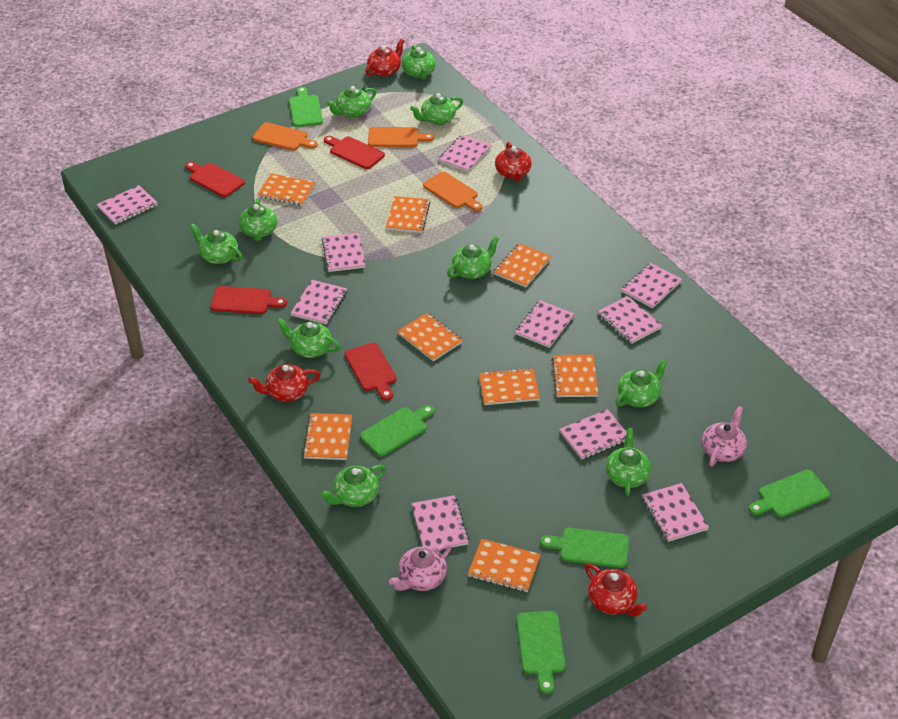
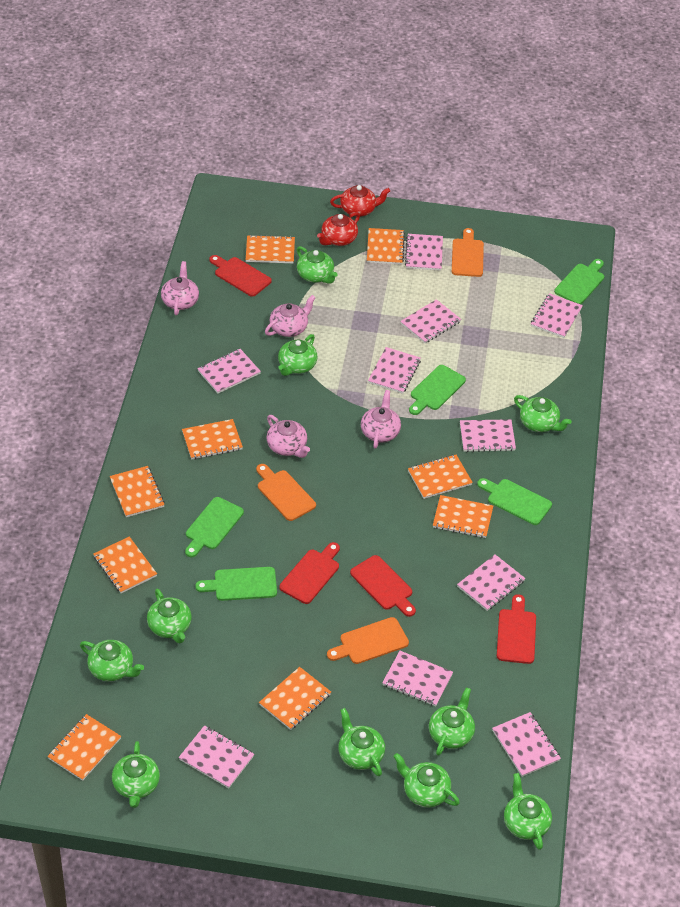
orange notebook: 8 -> 9
pink teapot: 2 -> 4
red teapot: 4 -> 2

